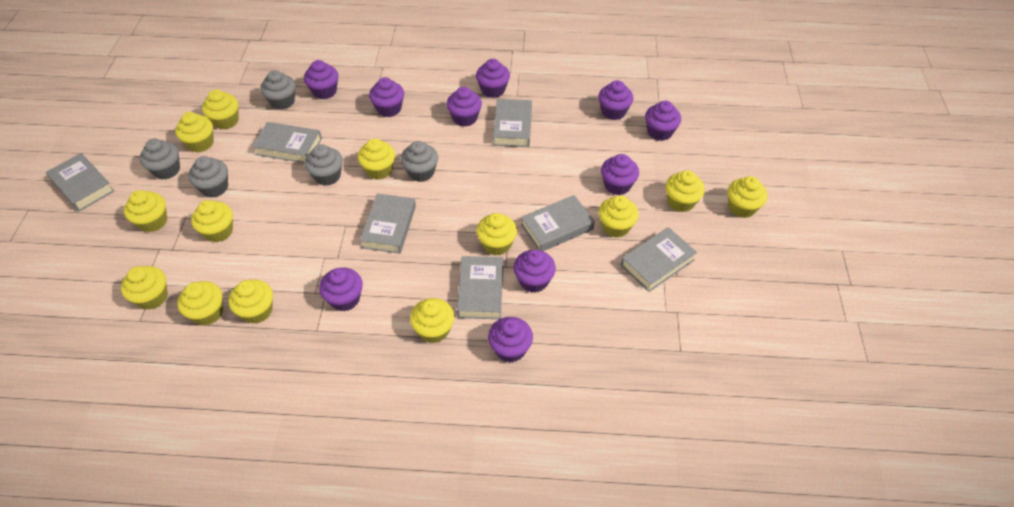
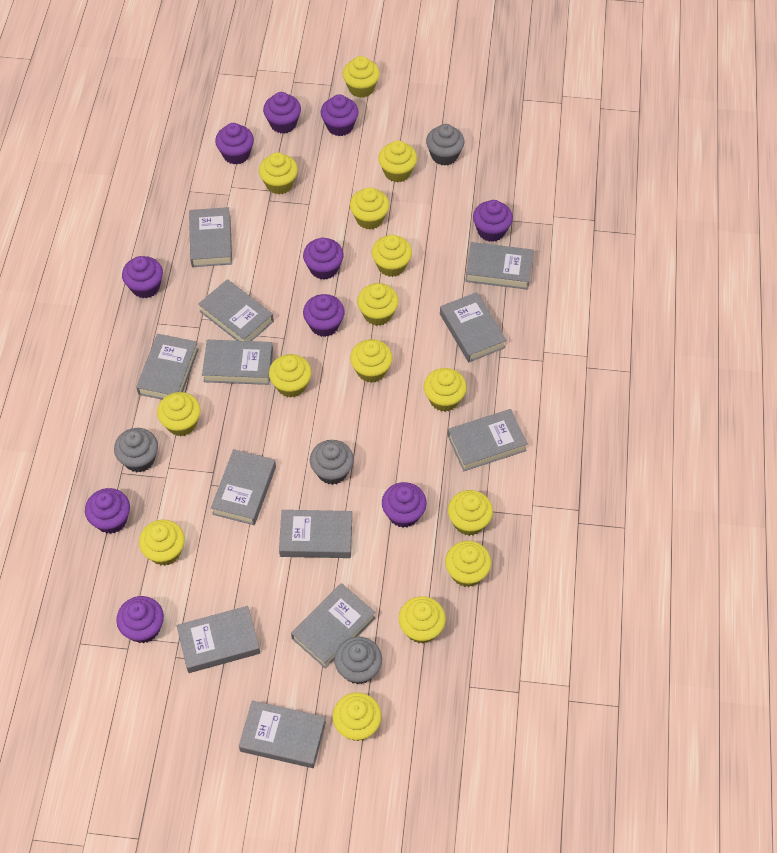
grey book: 7 -> 12
grey cupcake: 5 -> 4
yellow cupcake: 13 -> 15

